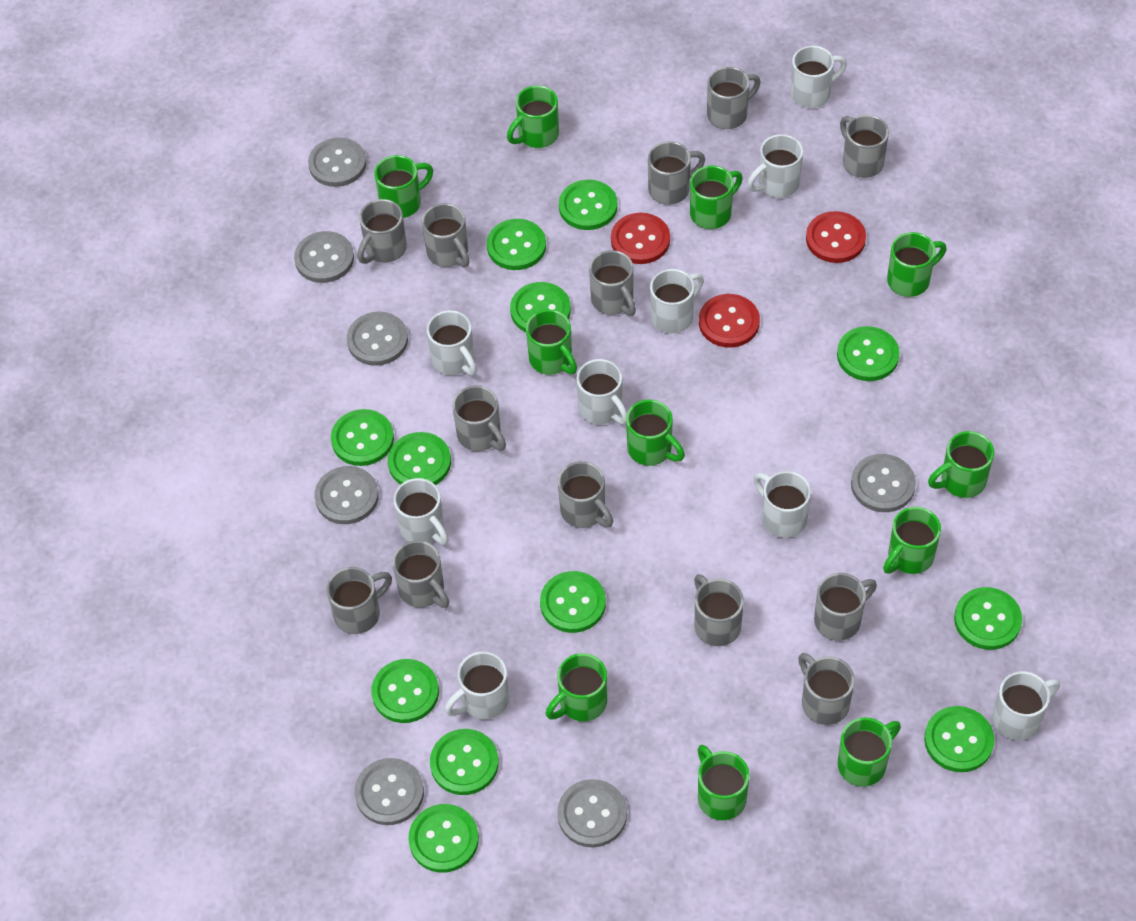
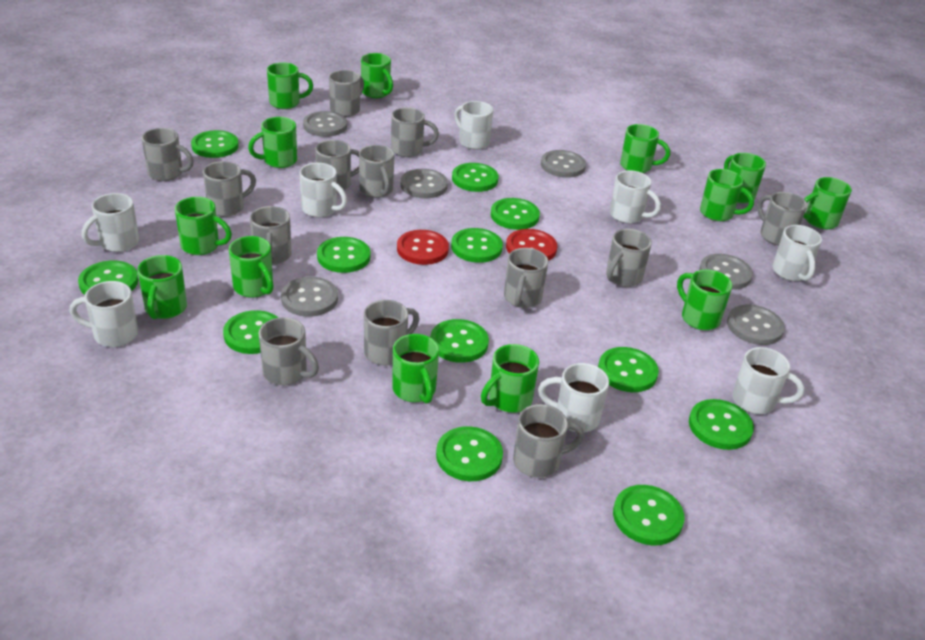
green mug: 11 -> 13
grey button: 7 -> 6
red button: 3 -> 2
white mug: 9 -> 8

